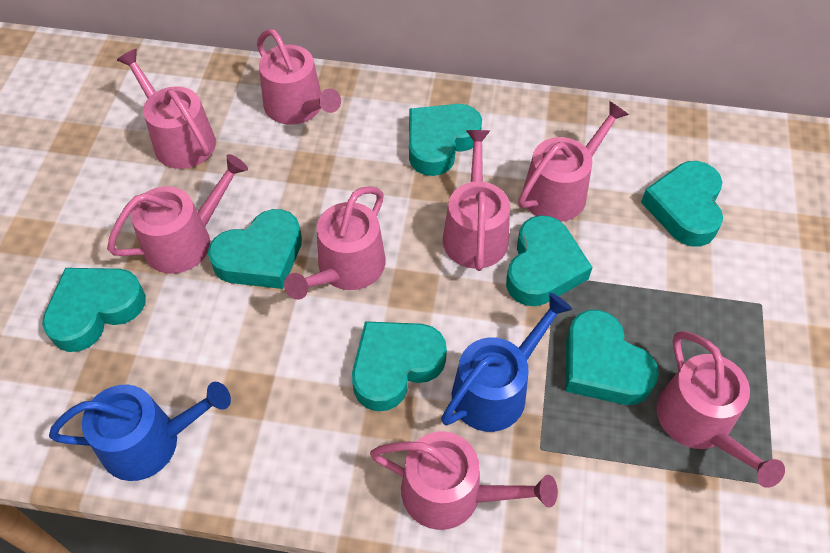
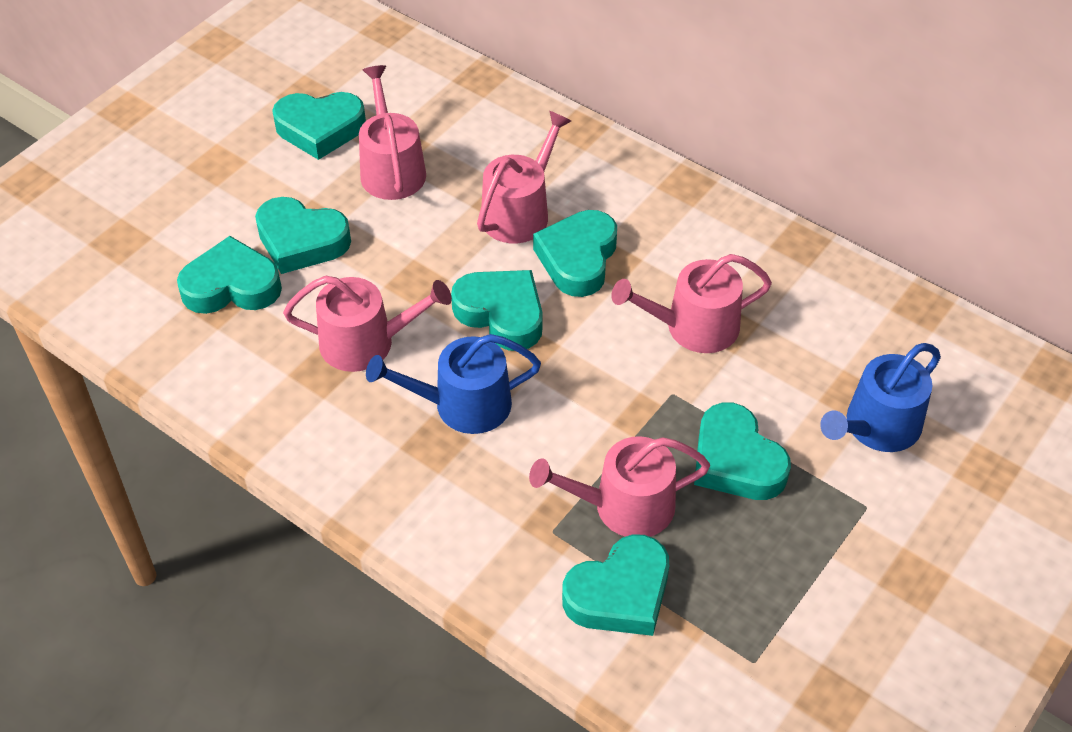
pink watering can: 8 -> 5

